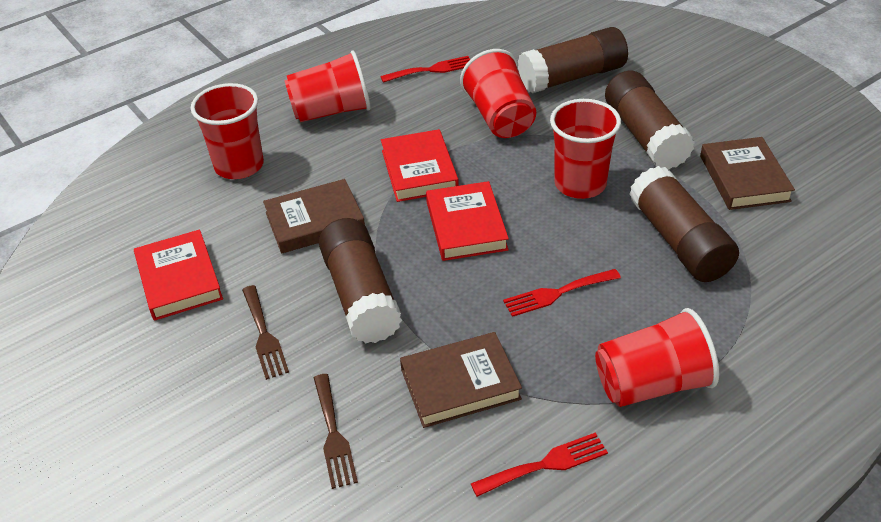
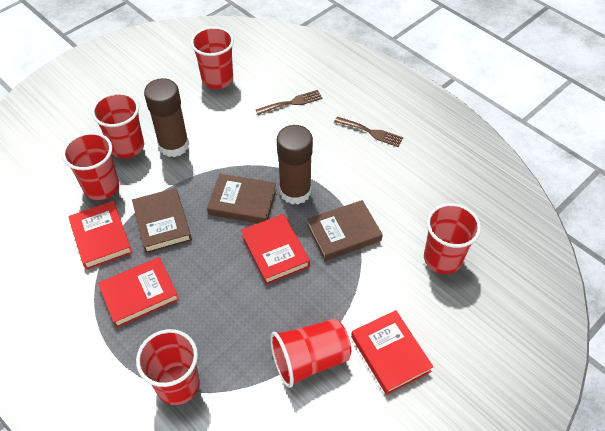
brown glue stick: 4 -> 2
red book: 3 -> 4
red cup: 5 -> 6
red fork: 3 -> 0

